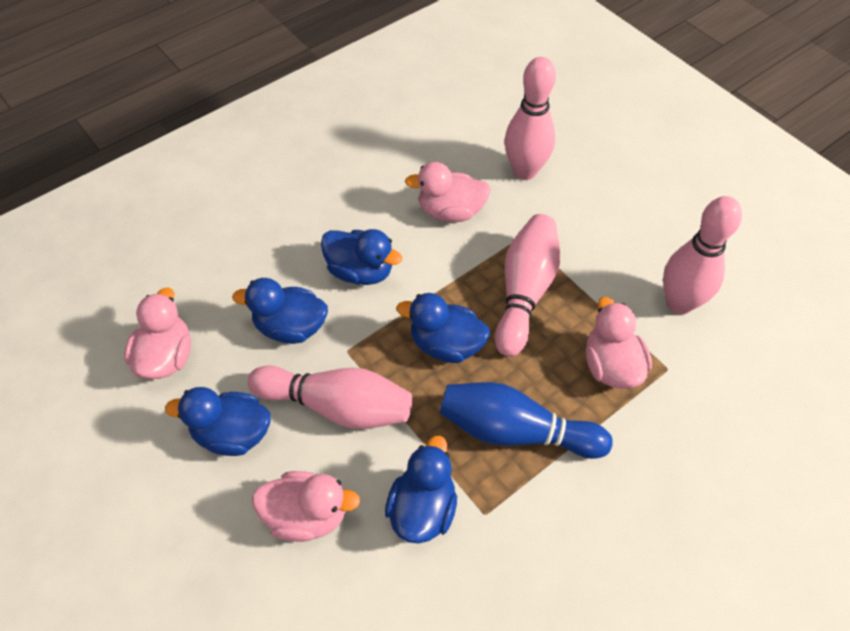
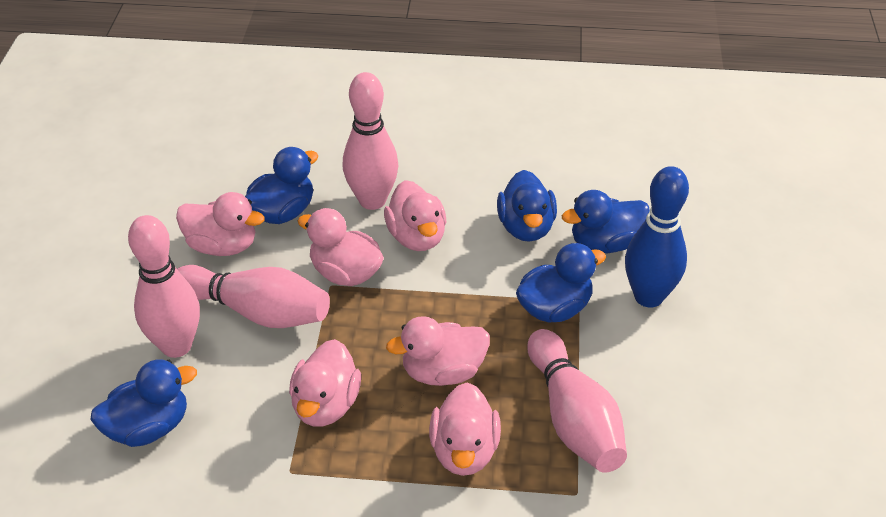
pink duck: 4 -> 6

